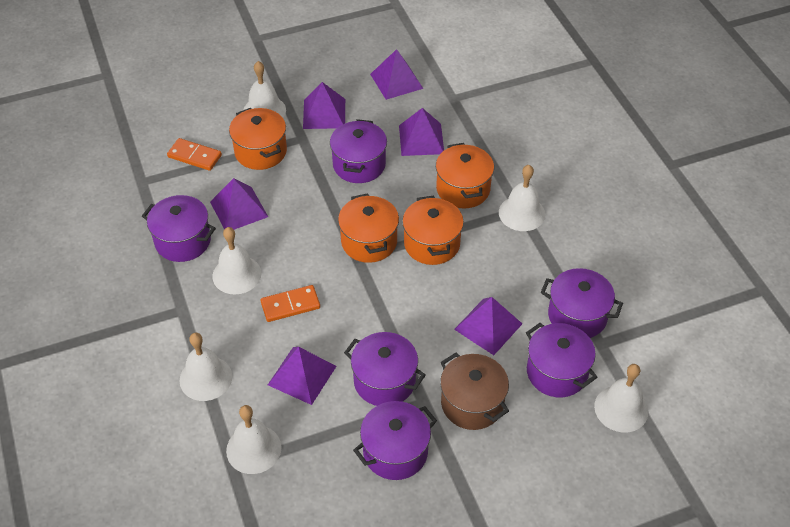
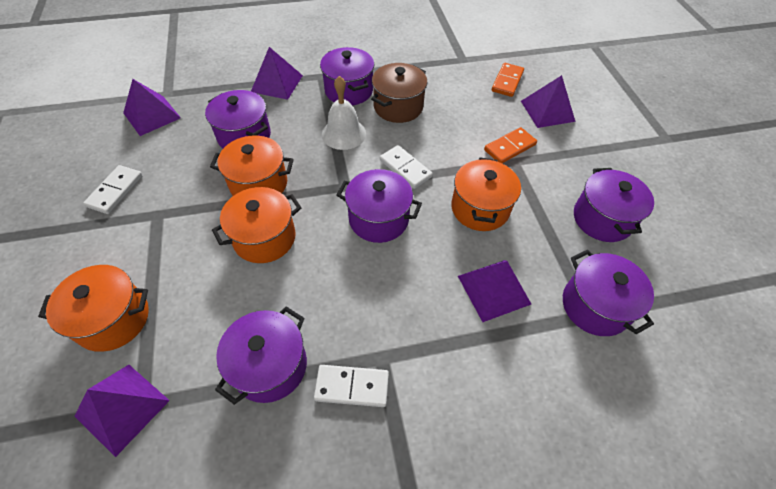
purple pyramid: 6 -> 5
white bell: 6 -> 1
white domino: 0 -> 3

